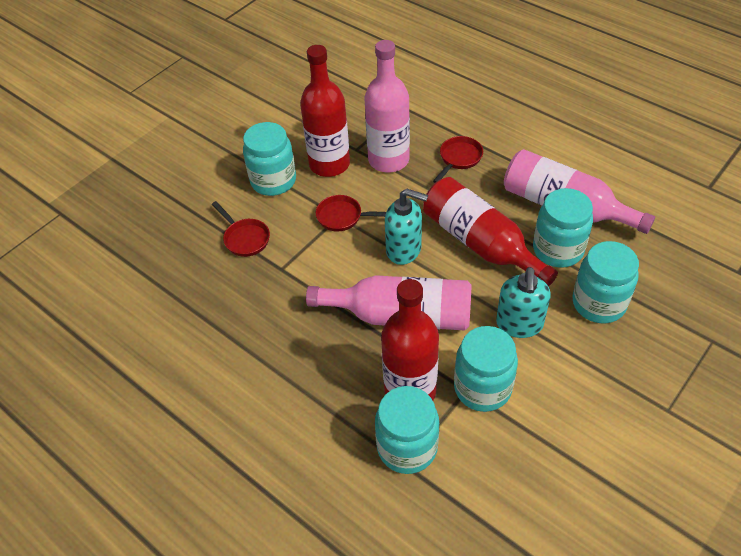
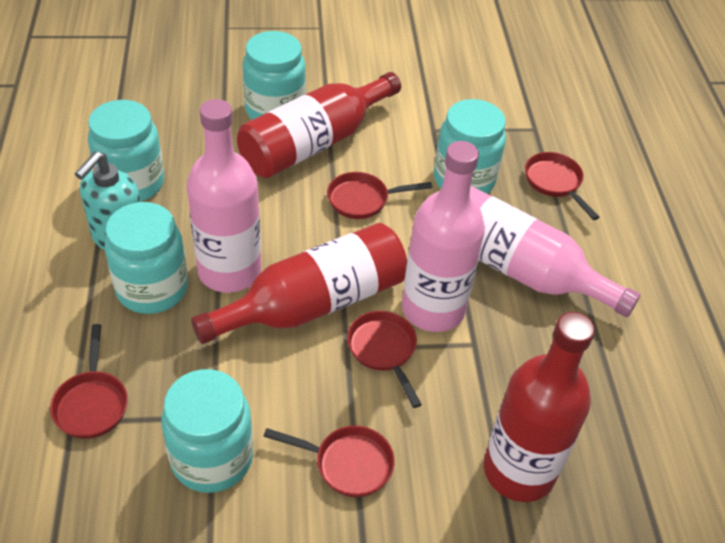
red pan: 3 -> 5
turquoise soap dispenser: 2 -> 1

